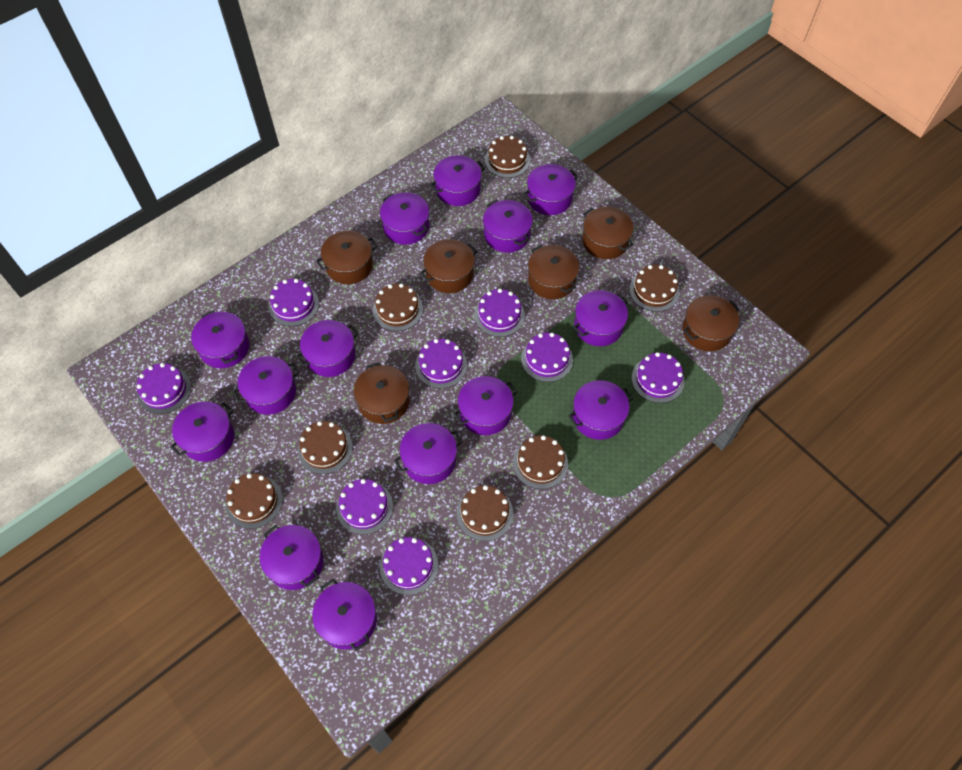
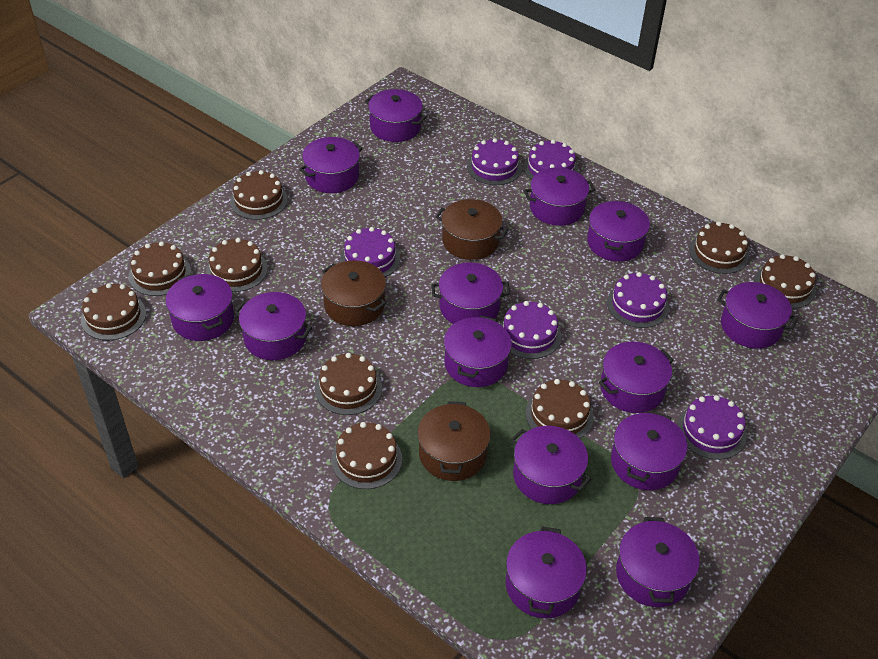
brown cake: 7 -> 9
brown pot: 6 -> 3
purple cake: 8 -> 6

